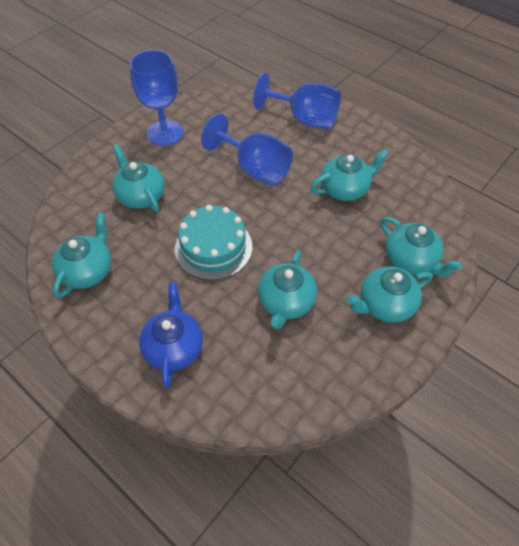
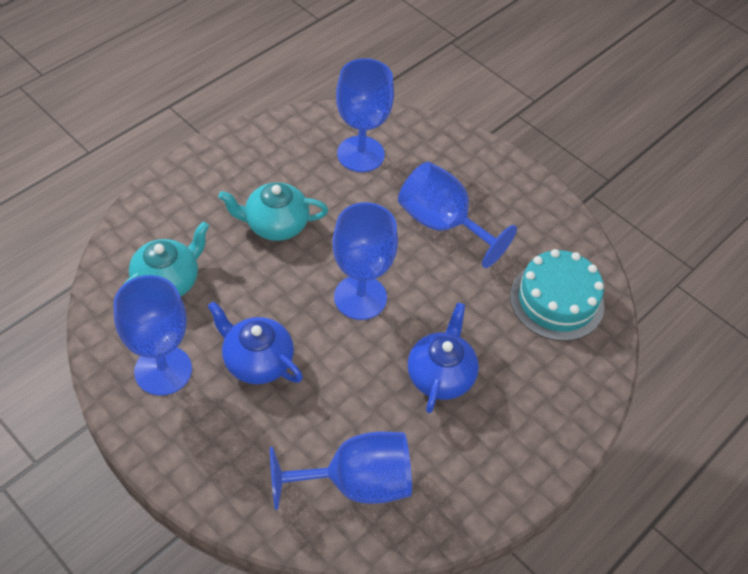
blue goblet: 3 -> 5
blue teapot: 1 -> 2
turquoise teapot: 6 -> 2

